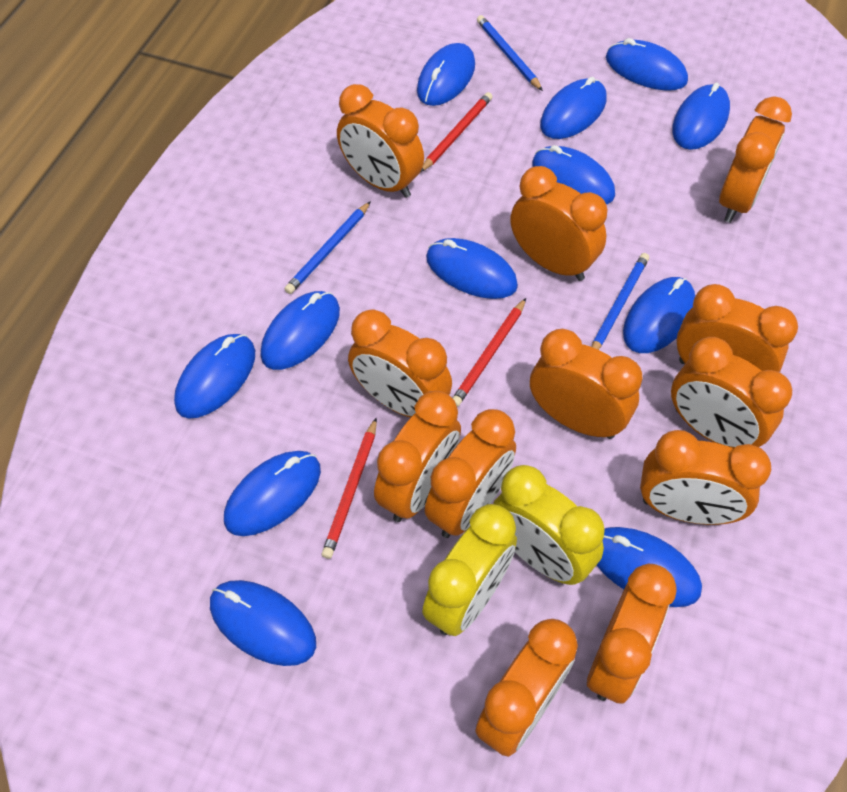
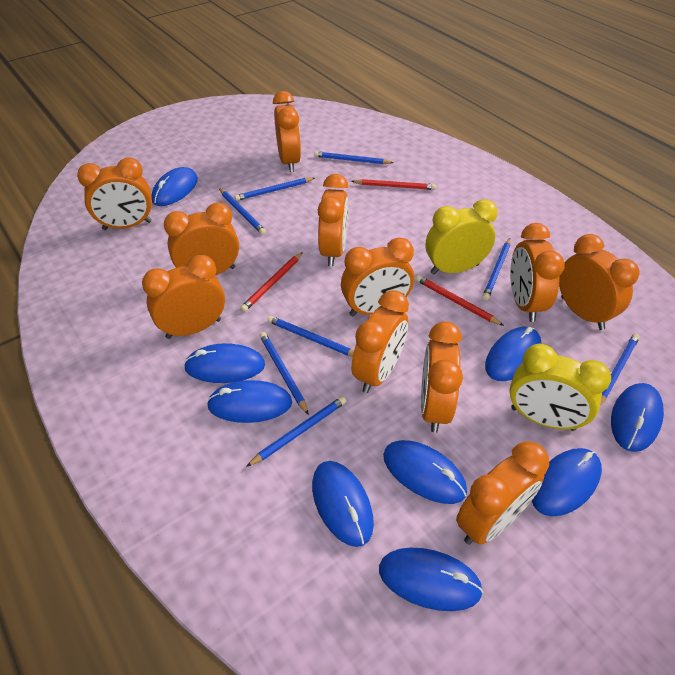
blue mouse: 12 -> 9
blue pencil: 3 -> 8
orange clock: 12 -> 11

